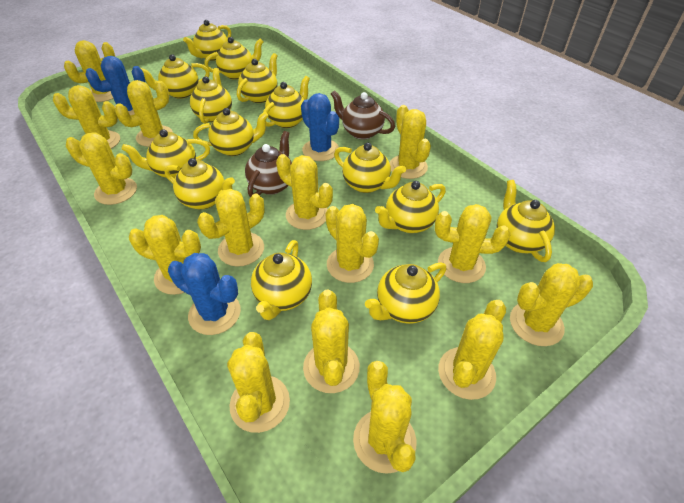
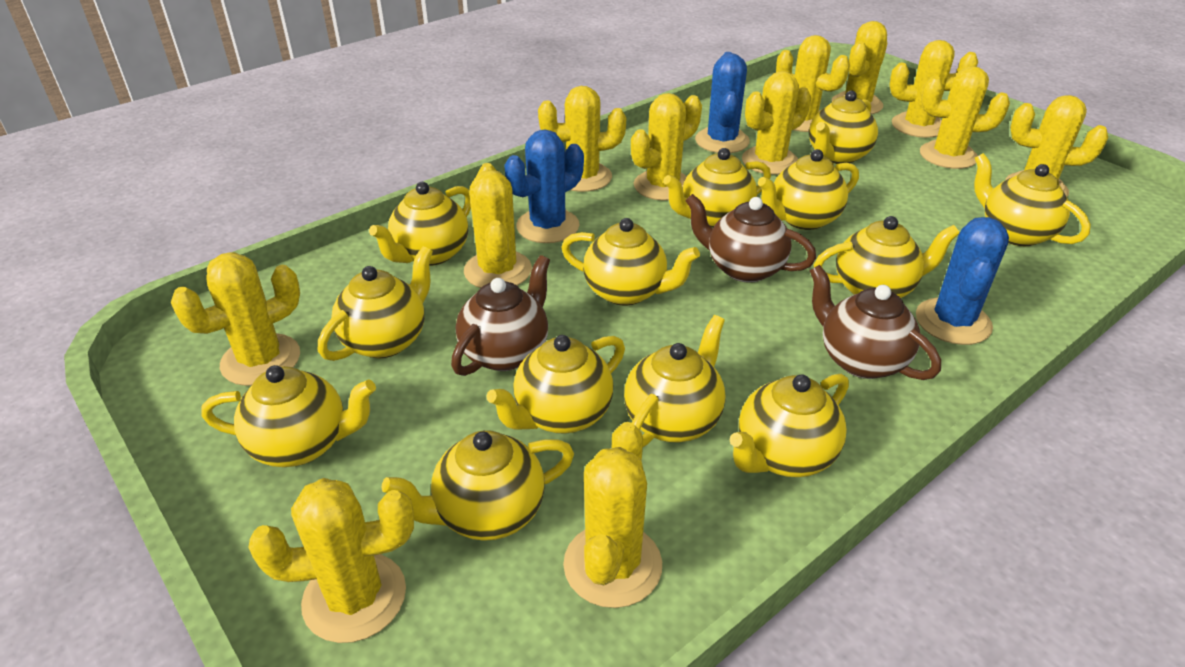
brown teapot: 2 -> 3
yellow cactus: 15 -> 12
yellow teapot: 14 -> 13

